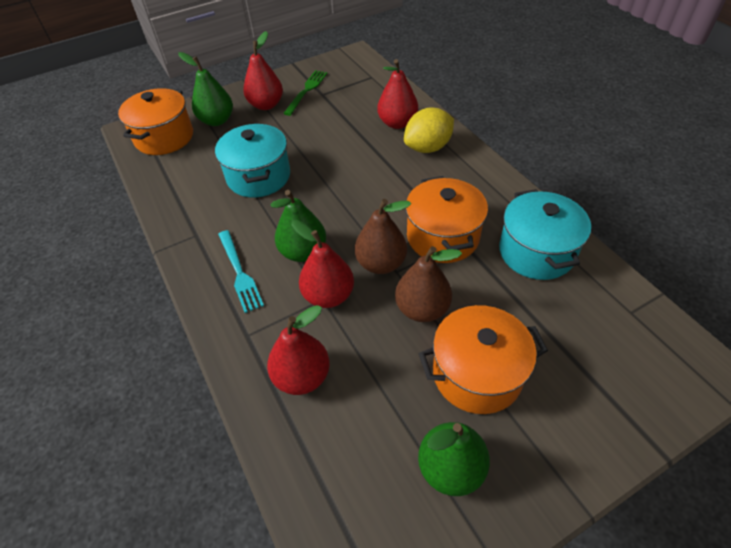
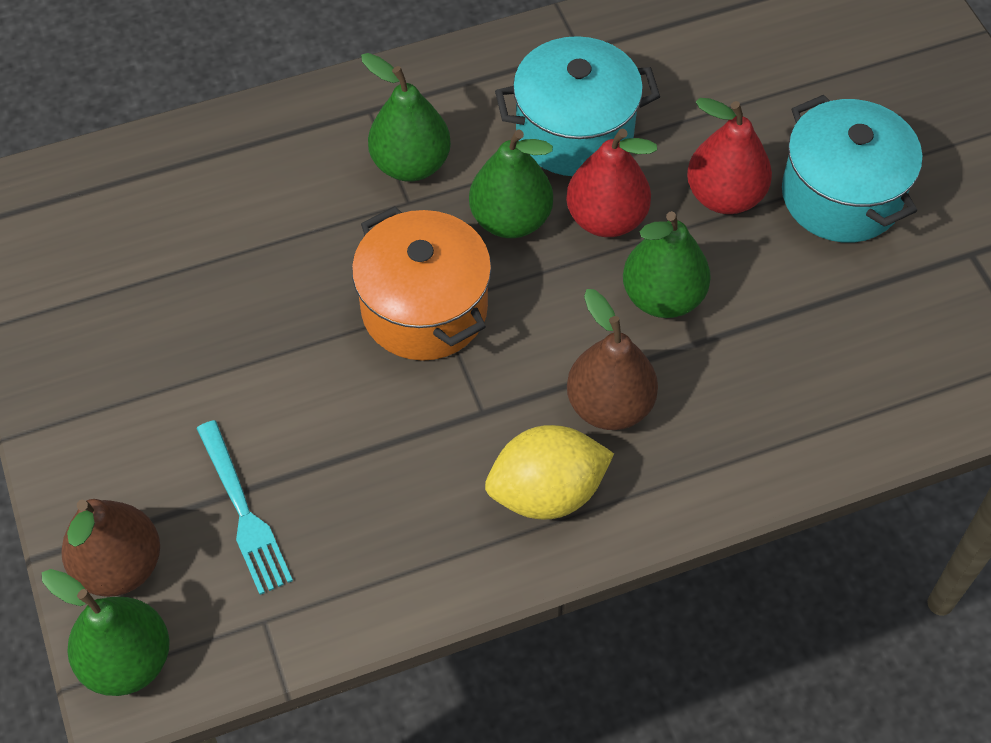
green fork: 1 -> 0
green pear: 3 -> 4
orange pot: 3 -> 1
red pear: 4 -> 2

